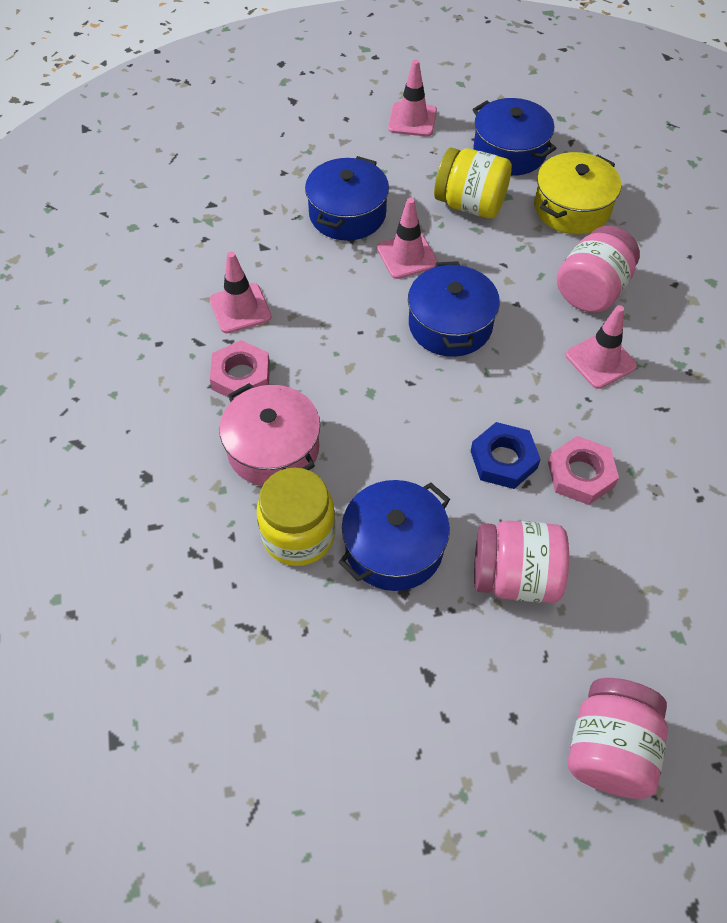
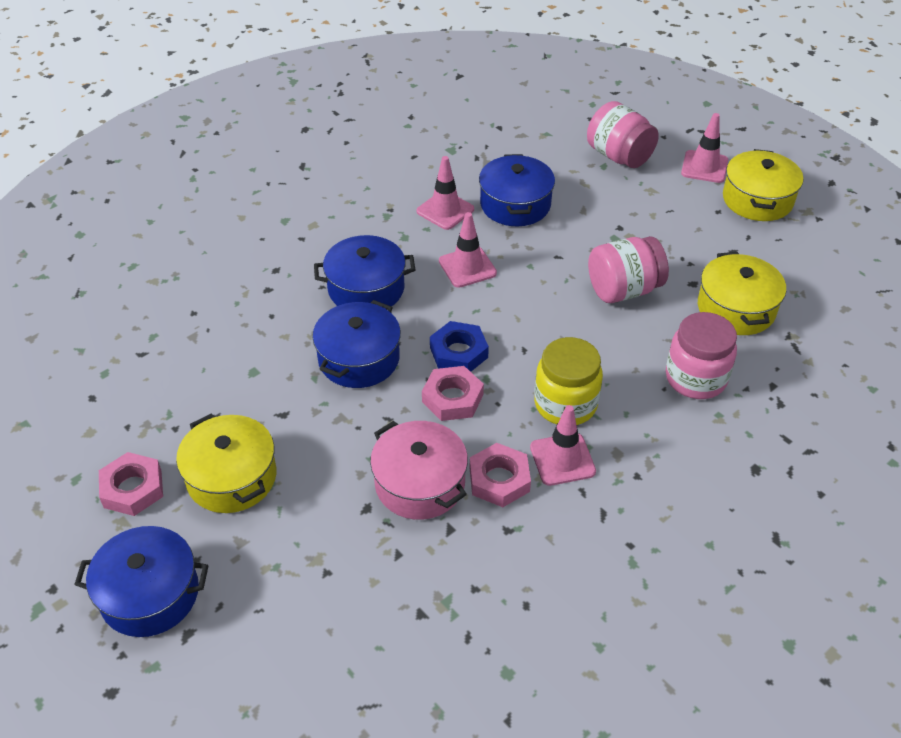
pink nut: 2 -> 3
yellow jar: 2 -> 1
yellow pot: 1 -> 3

